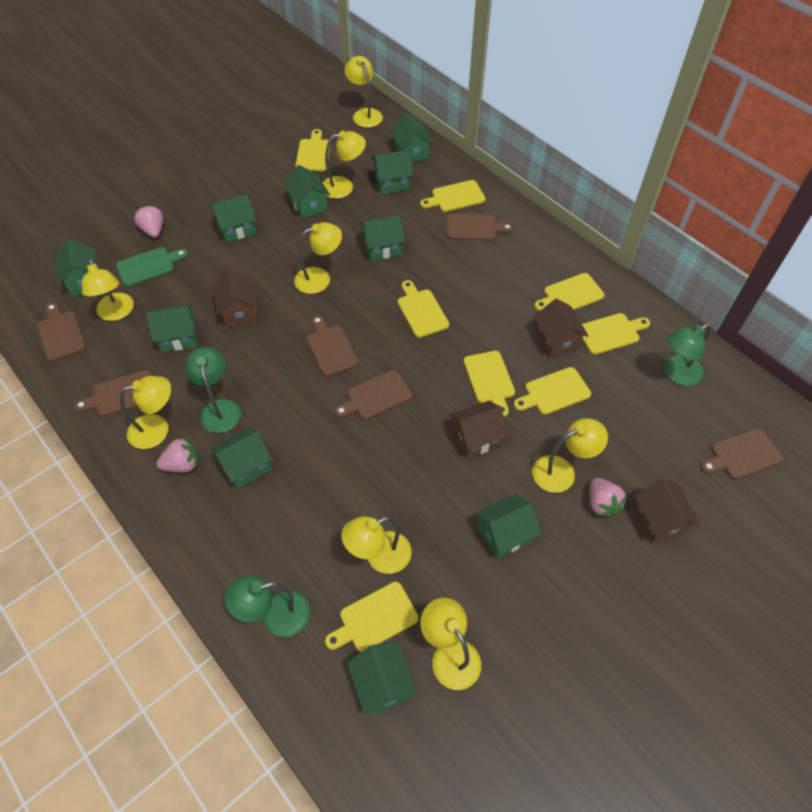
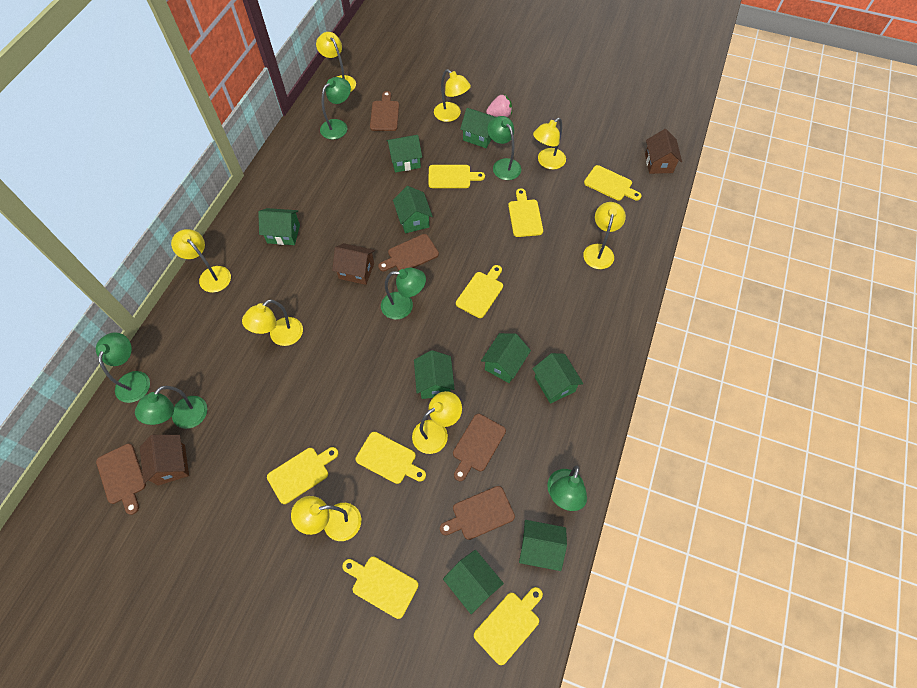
brown cutting board: 6 -> 5
brown house: 4 -> 3
green cutting board: 1 -> 0
green house: 10 -> 9
green lamp: 3 -> 6
pink strawberry: 3 -> 1

